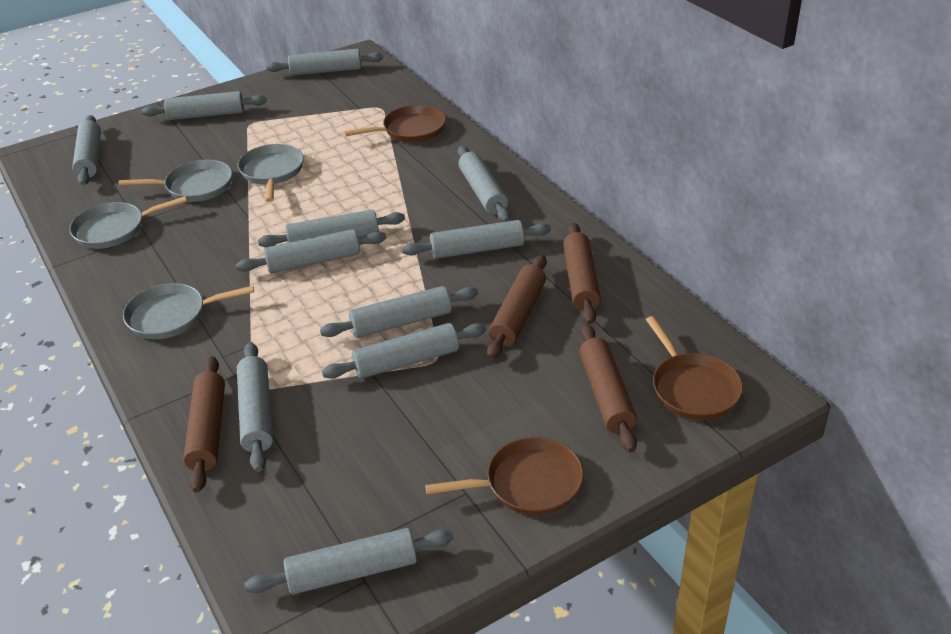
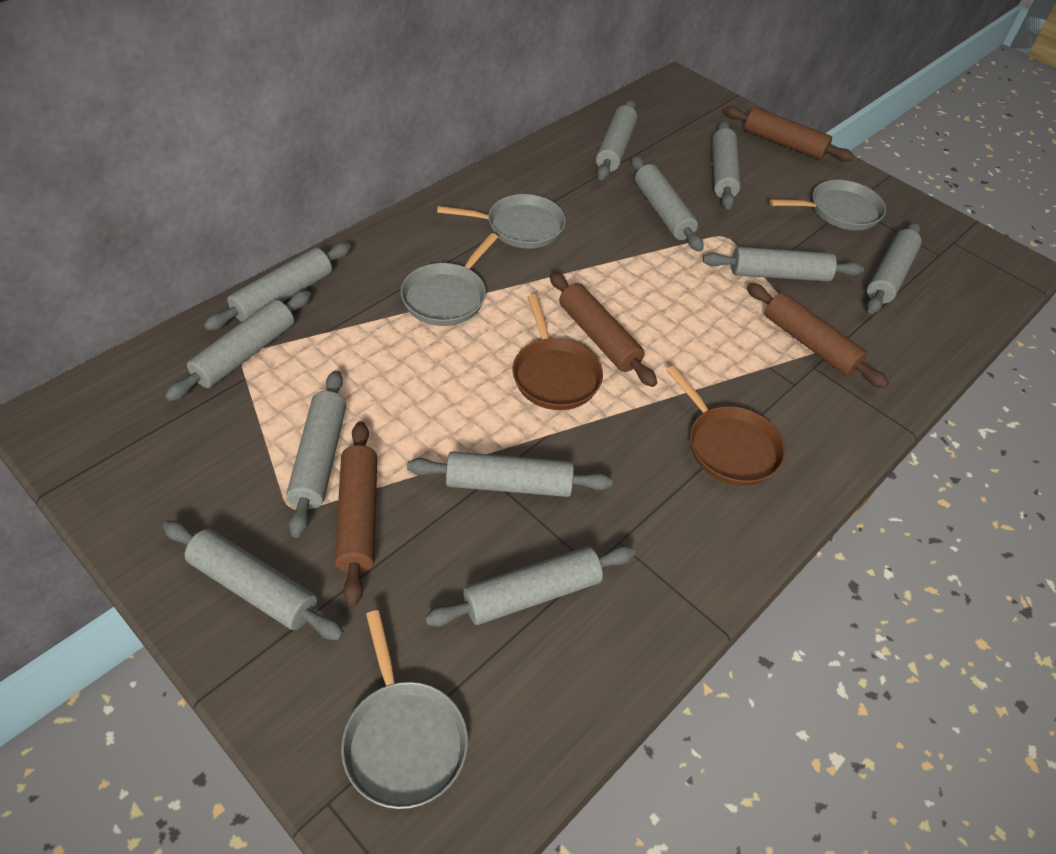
brown pan: 3 -> 2

